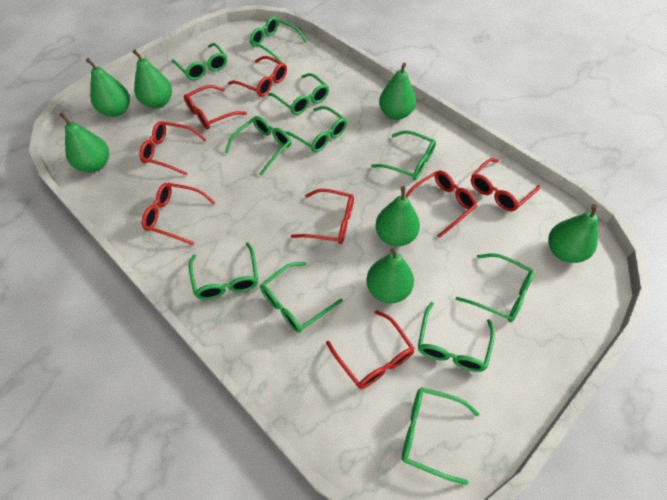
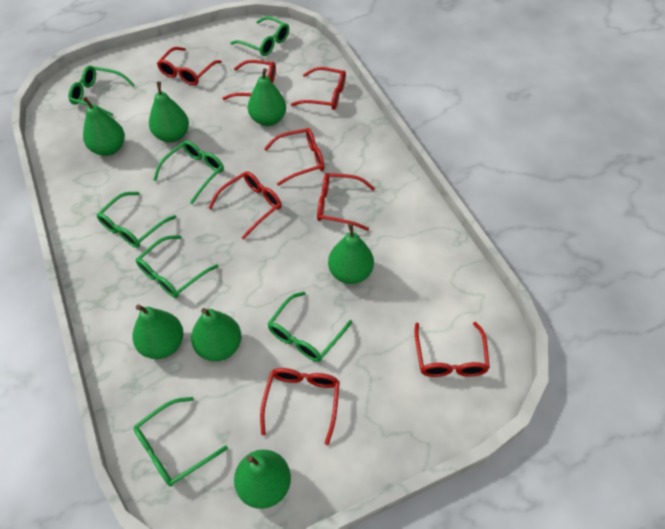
green glasses: 11 -> 7

